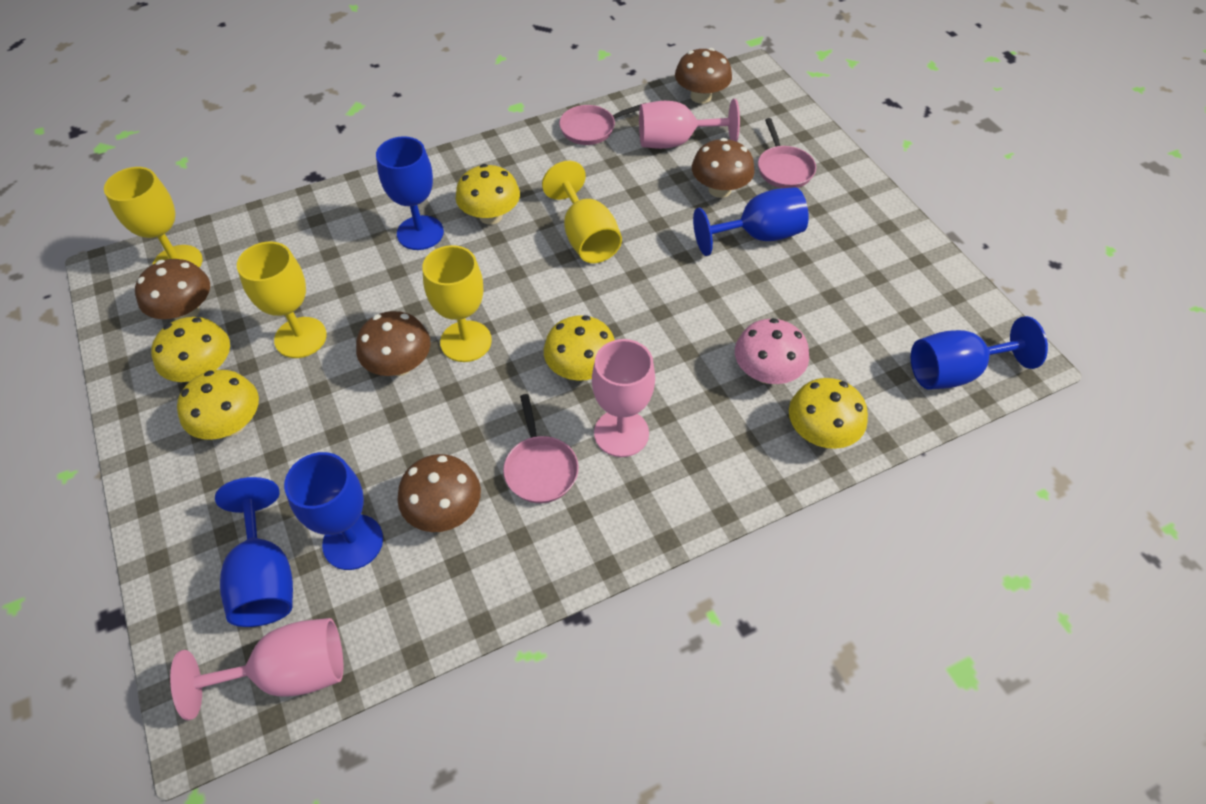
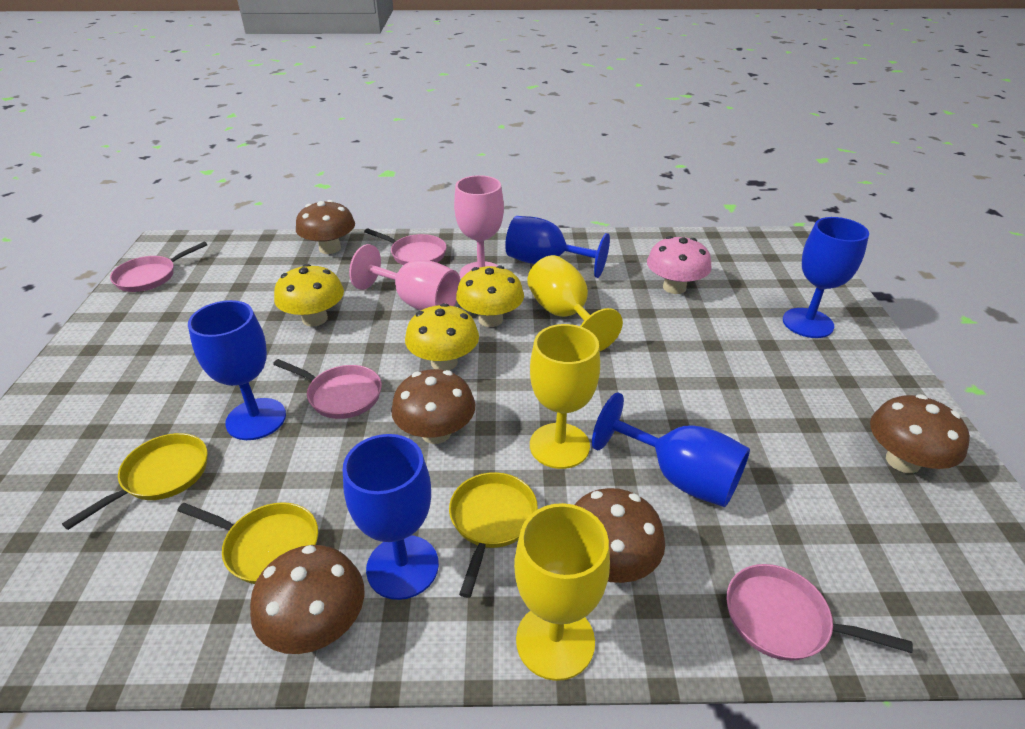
pink goblet: 3 -> 2
pink pan: 3 -> 4
yellow goblet: 4 -> 3
yellow mushroom: 5 -> 3
yellow pan: 0 -> 3

